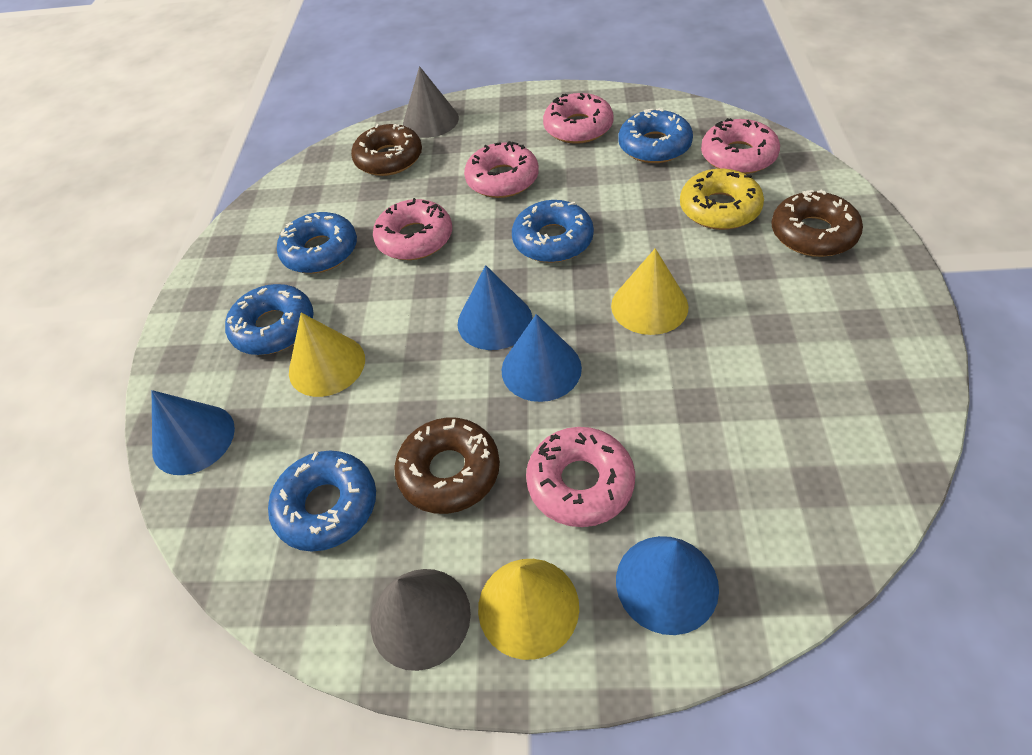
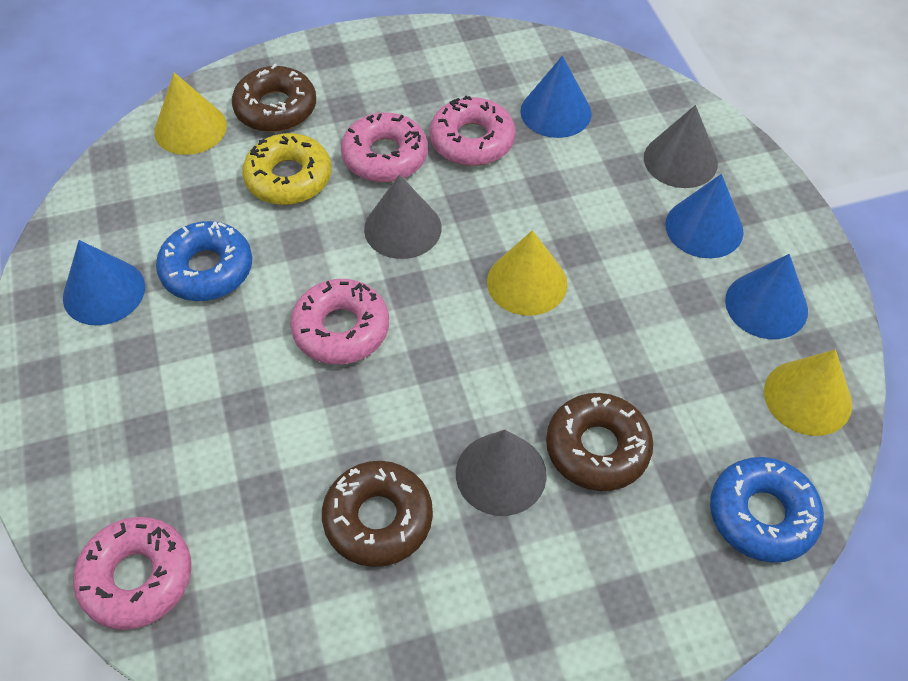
blue donut: 5 -> 2
grey cone: 2 -> 3
pink donut: 5 -> 4

